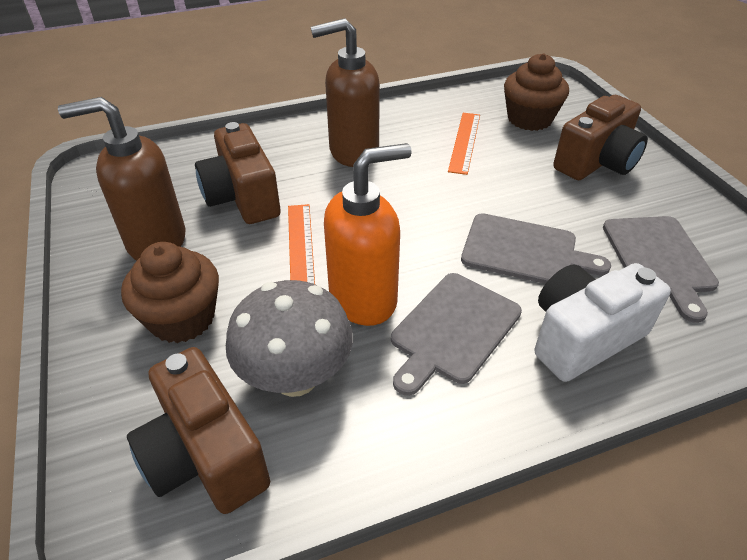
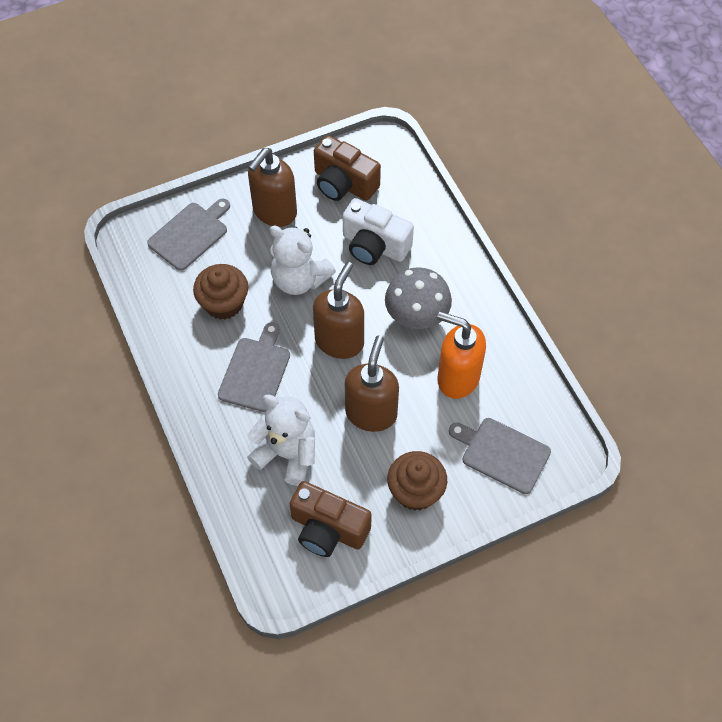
brown camera: 3 -> 2
brown soap dispenser: 2 -> 3
orange ruler: 2 -> 0
white teddy bear: 0 -> 2

